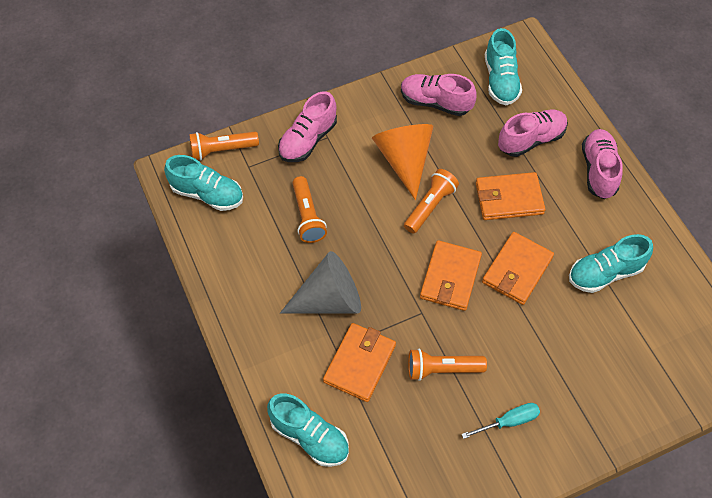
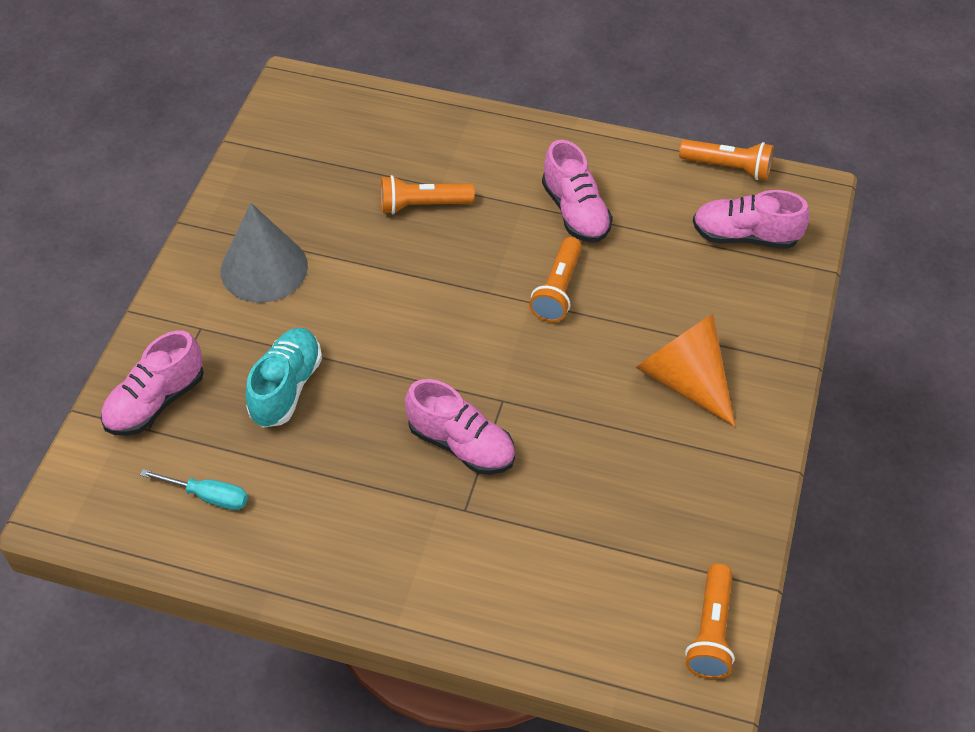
orange wallet: 4 -> 0
turquoise shoe: 4 -> 1

